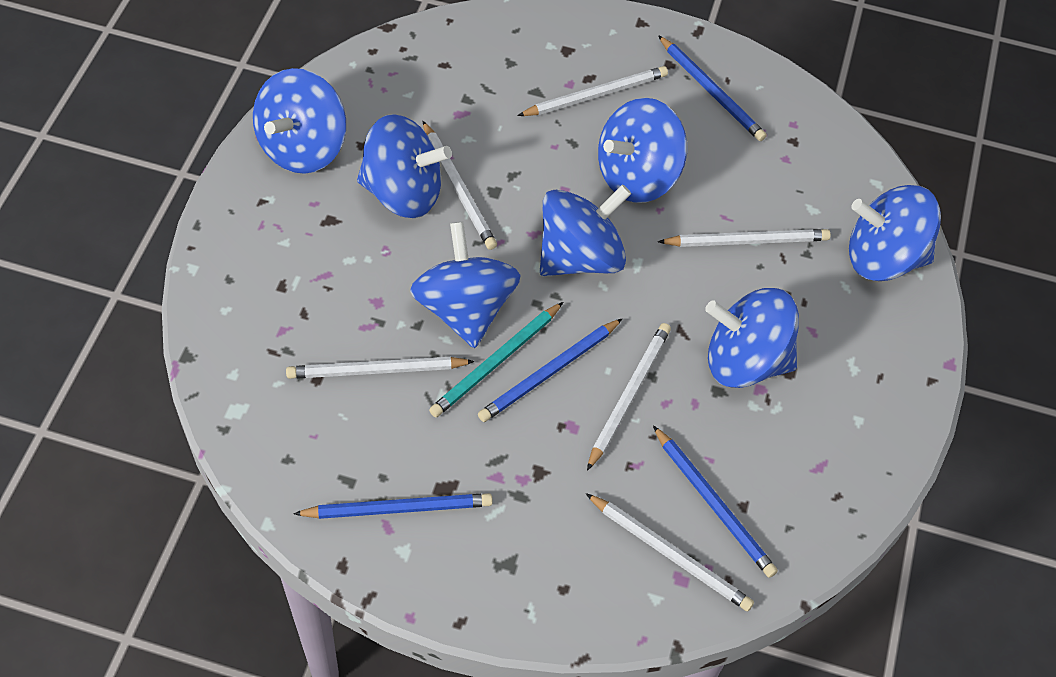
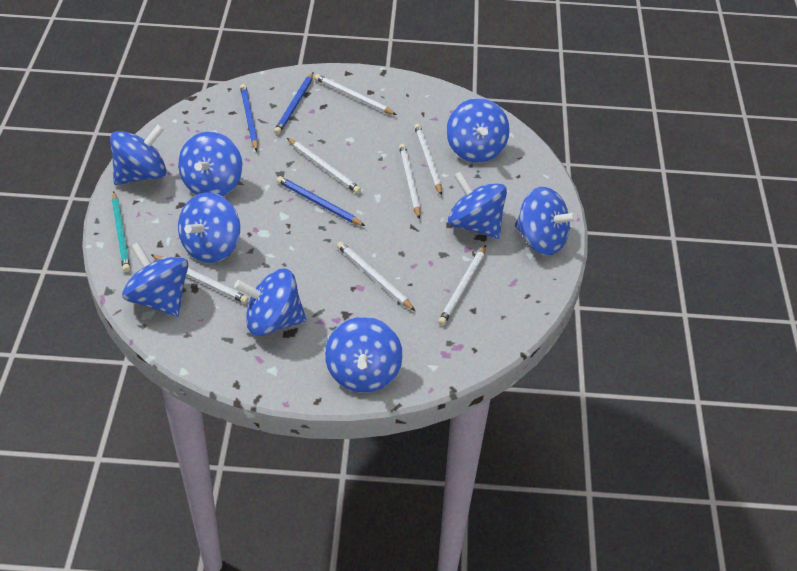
blue pencil: 4 -> 3
blue spinning top: 7 -> 9
white pencil: 6 -> 7

